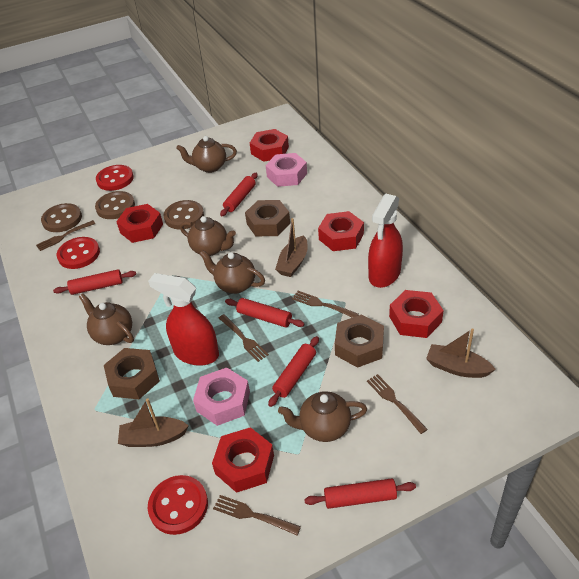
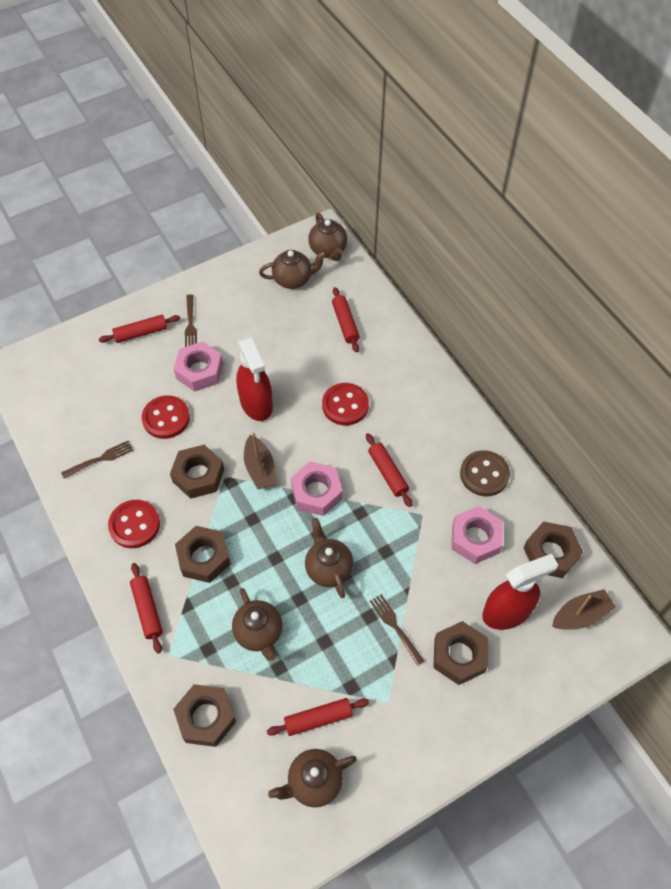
brown boat: 3 -> 2
brown button: 3 -> 1
brown fork: 5 -> 3
brown nut: 3 -> 5
pink nut: 2 -> 3
red nut: 5 -> 0

